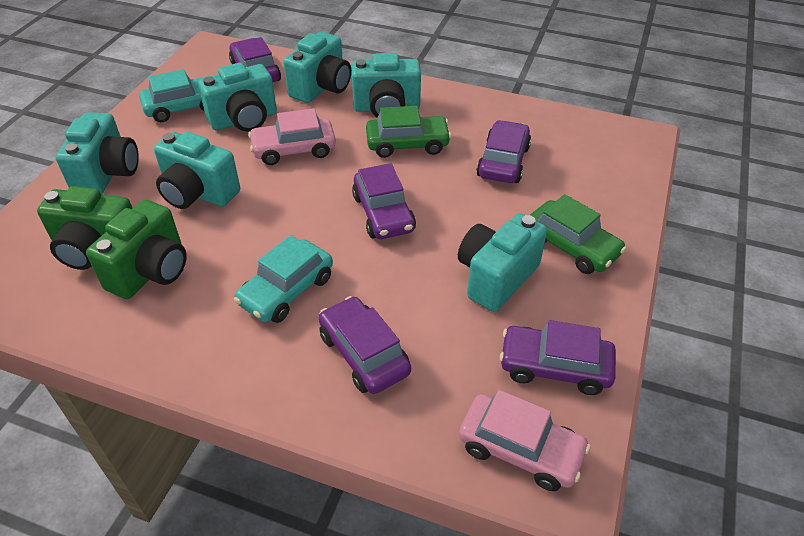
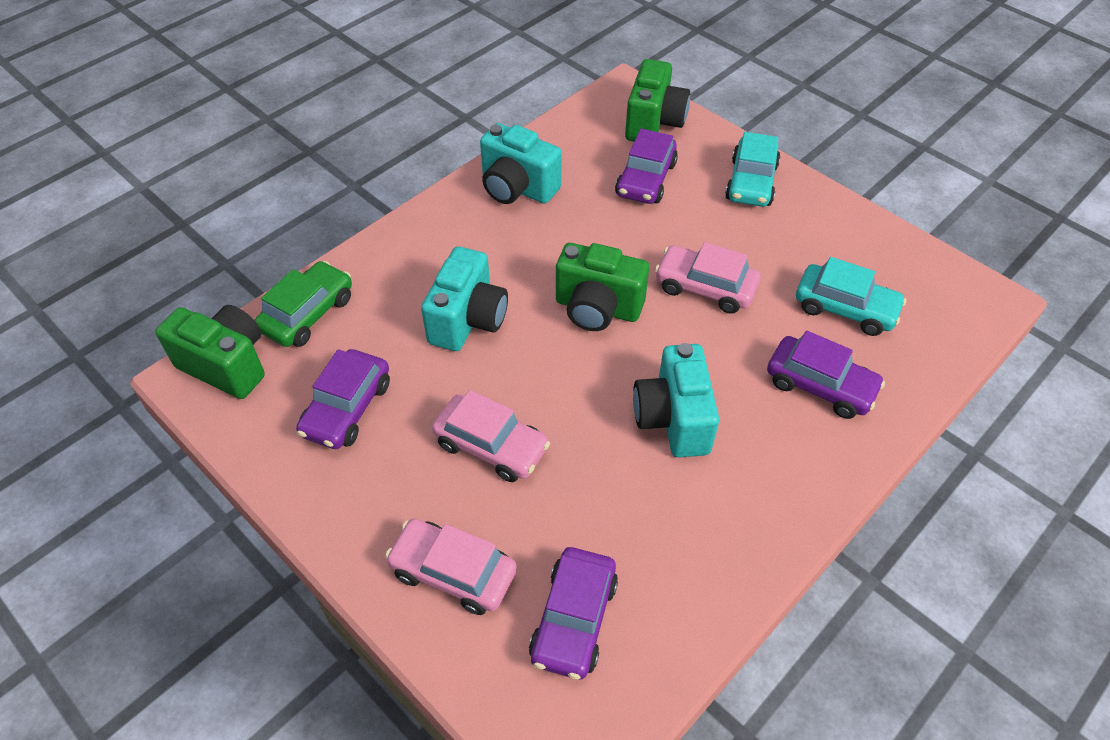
green camera: 2 -> 3
green car: 2 -> 1
pink car: 2 -> 3
purple car: 5 -> 4
turquoise camera: 6 -> 3

